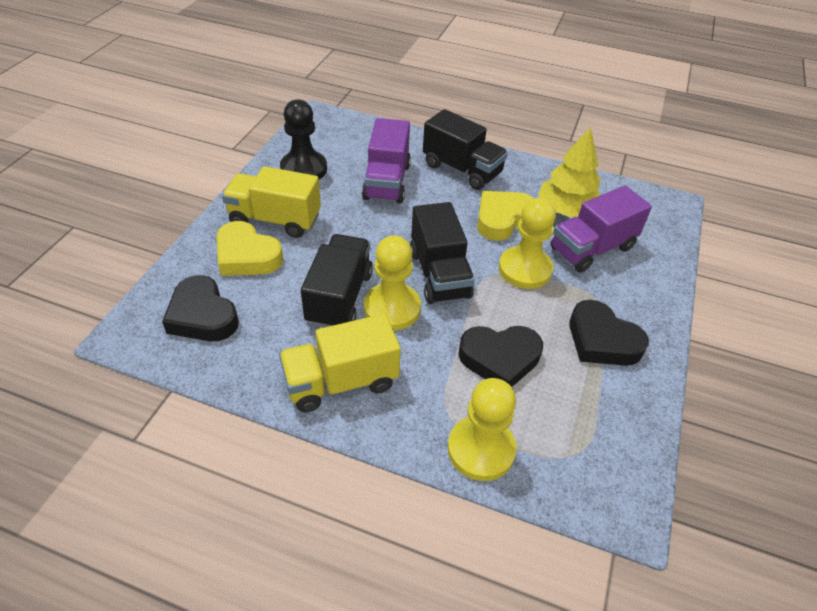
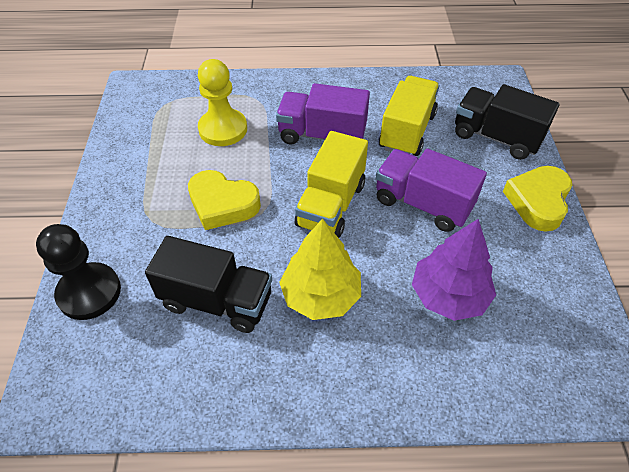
black heart: 3 -> 0
black truck: 3 -> 2
purple tree: 0 -> 1
yellow pawn: 3 -> 1

